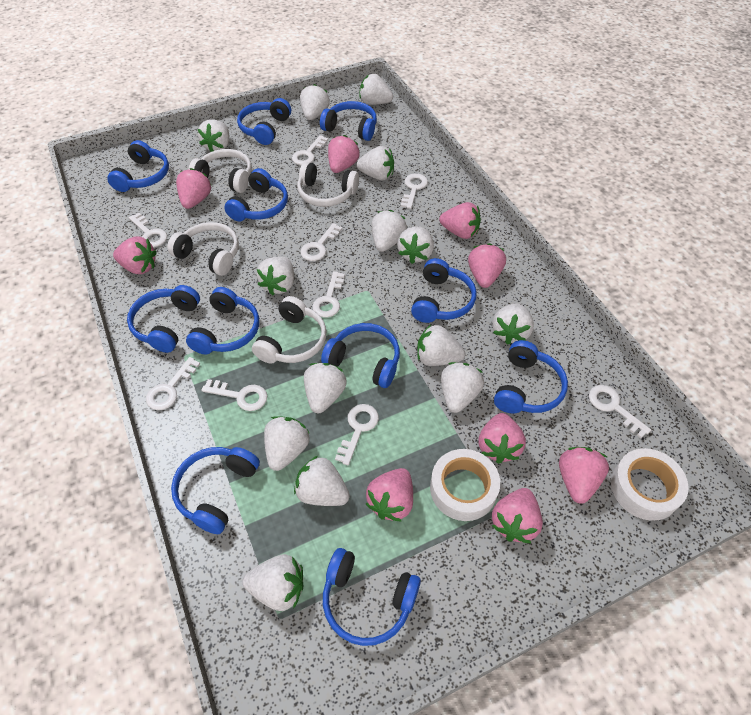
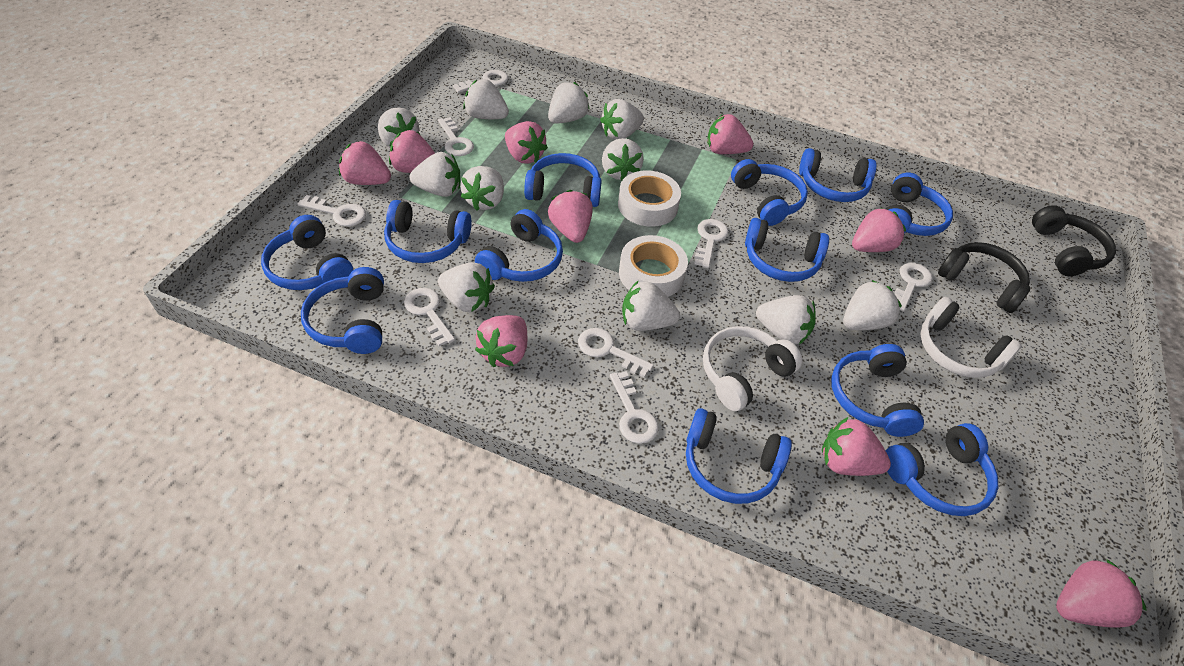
black headphones: 0 -> 2
blue headphones: 11 -> 12
white headphones: 4 -> 2
white key: 9 -> 8
white strawberry: 14 -> 11

